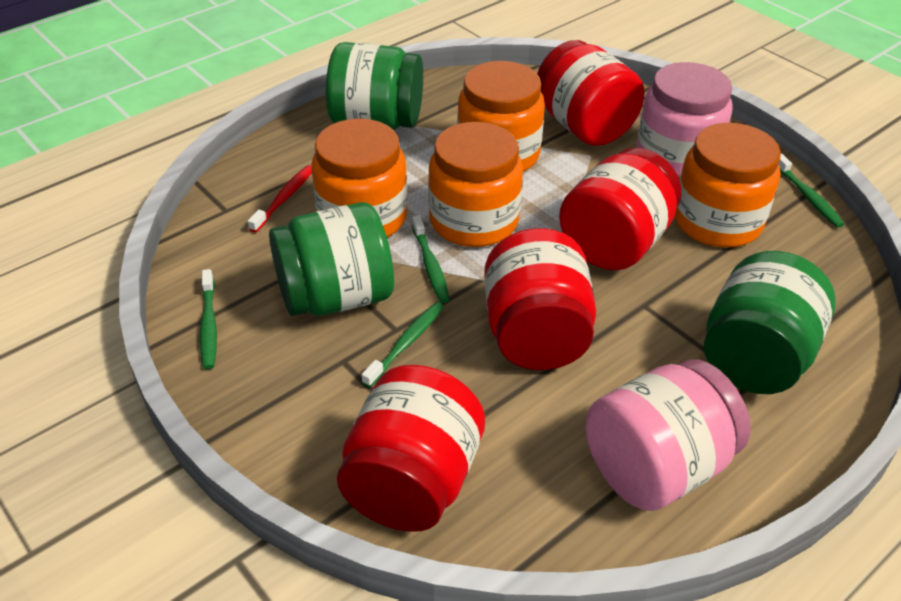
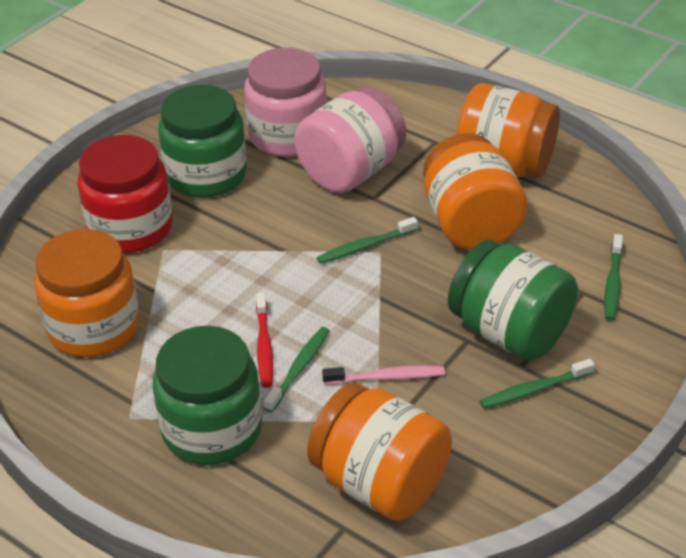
pink toothbrush: 0 -> 1
red jar: 4 -> 1

